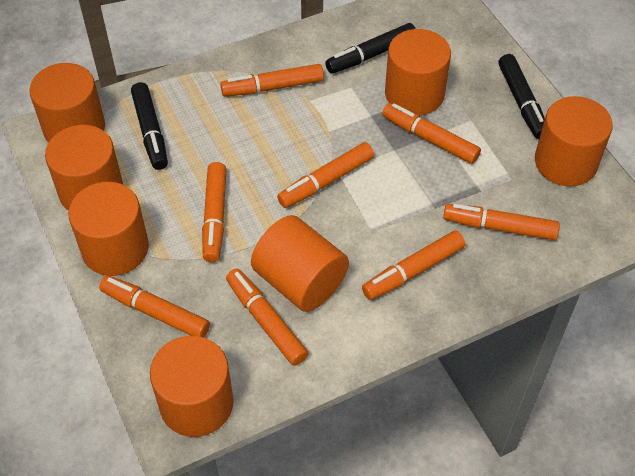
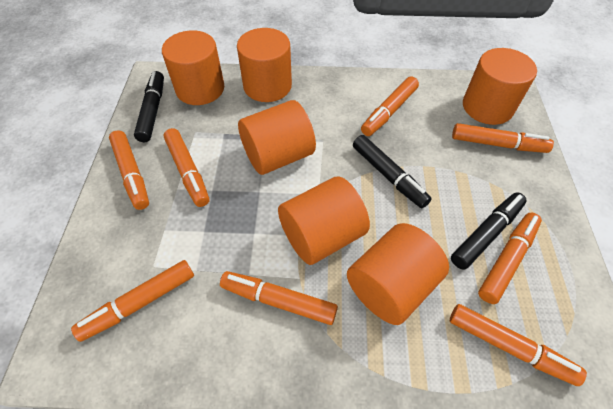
orange cylinder: 7 -> 6

